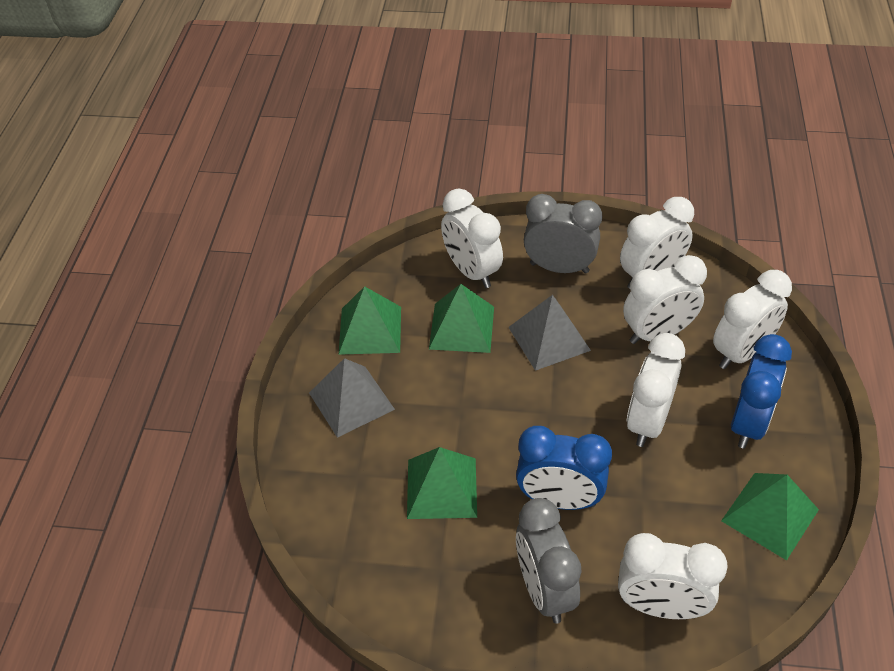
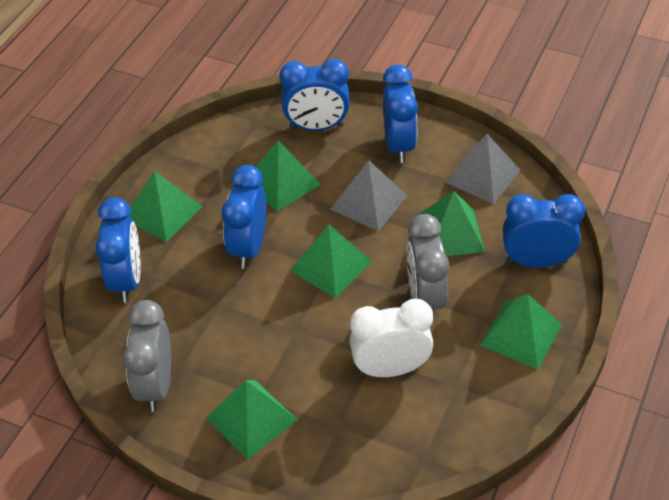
blue clock: 2 -> 5
green pyramid: 4 -> 6
white clock: 6 -> 1

